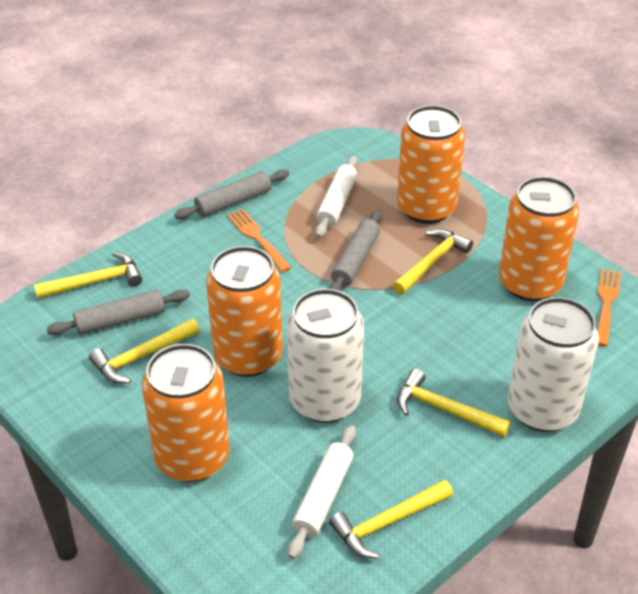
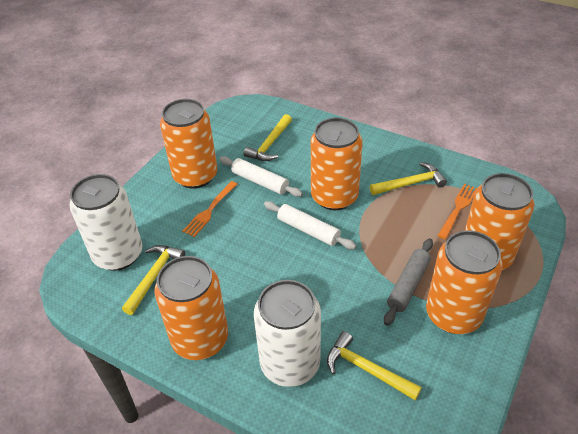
grey rolling pin: 3 -> 1
orange can: 4 -> 5
yellow hammer: 5 -> 4

